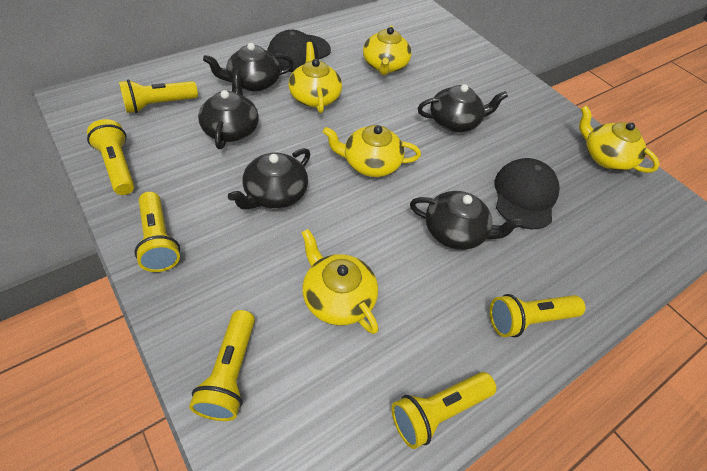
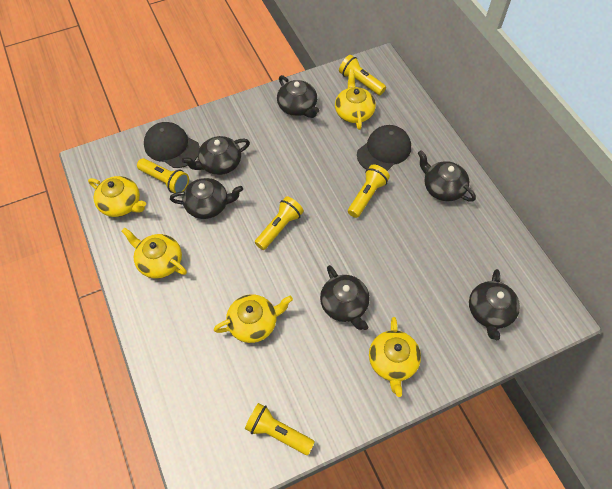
black teapot: 5 -> 6
yellow flashlight: 6 -> 5

